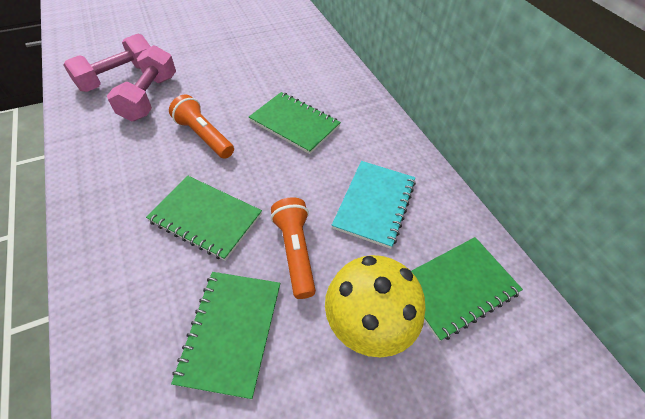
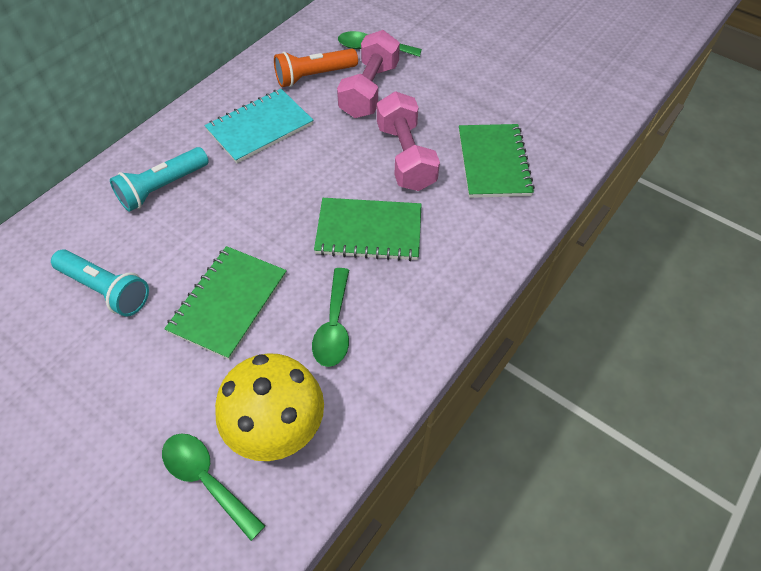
green notebook: 4 -> 3
green spoon: 0 -> 3
orange flashlight: 2 -> 1
turquoise flashlight: 0 -> 2

